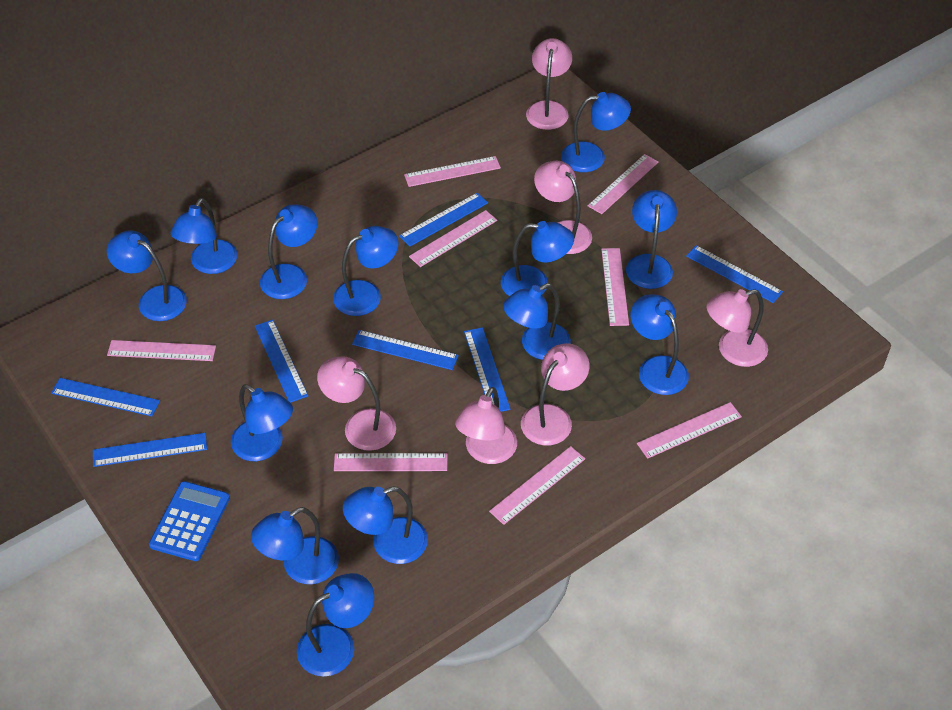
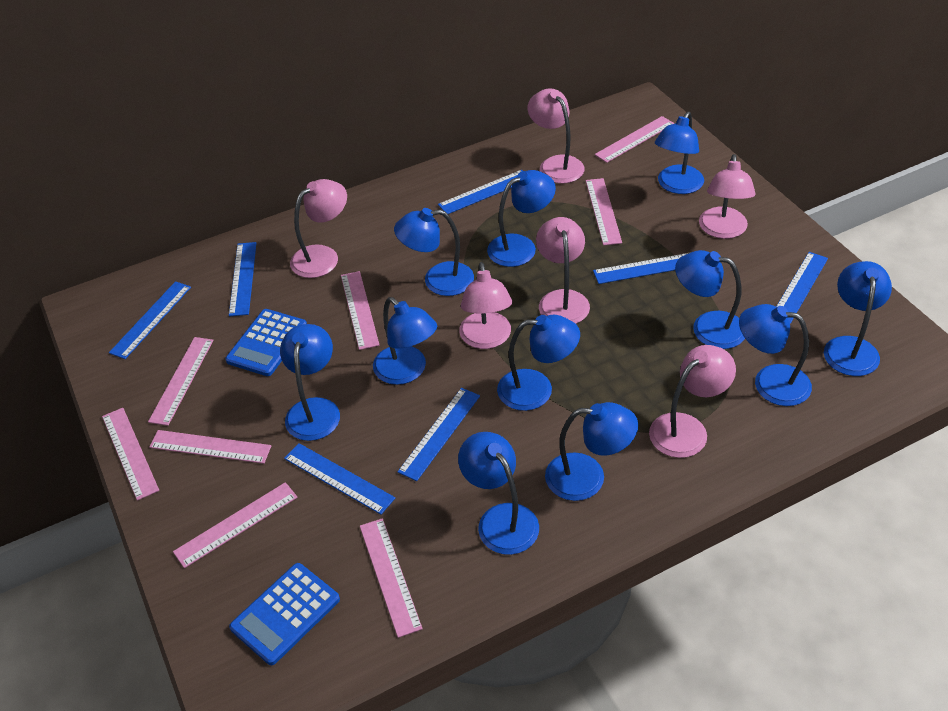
blue calculator: 1 -> 2
blue lamp: 13 -> 11

